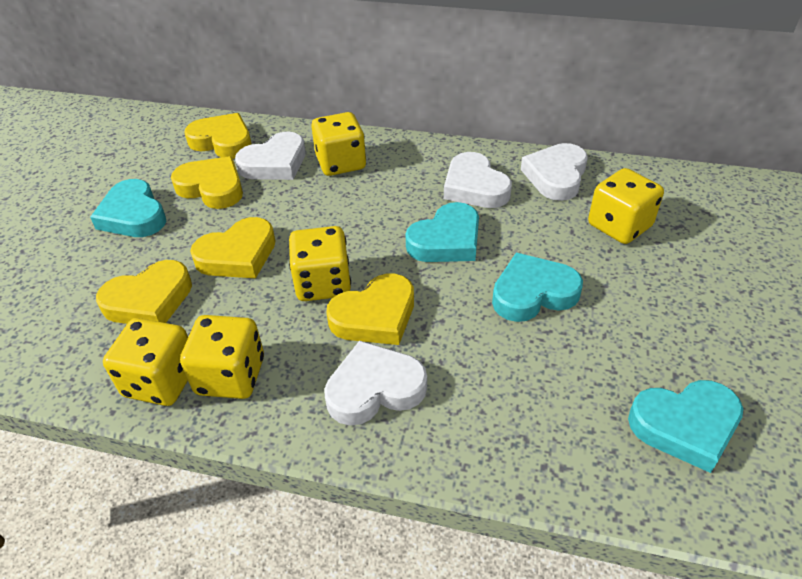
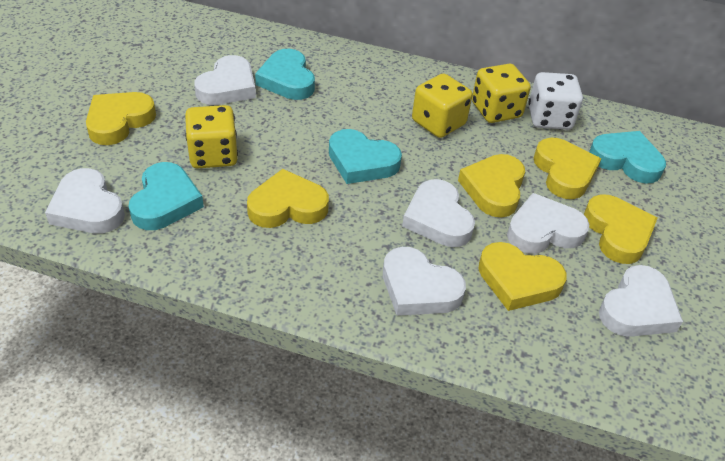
white dice: 0 -> 1
white heart: 4 -> 6
yellow dice: 5 -> 3
yellow heart: 5 -> 6

